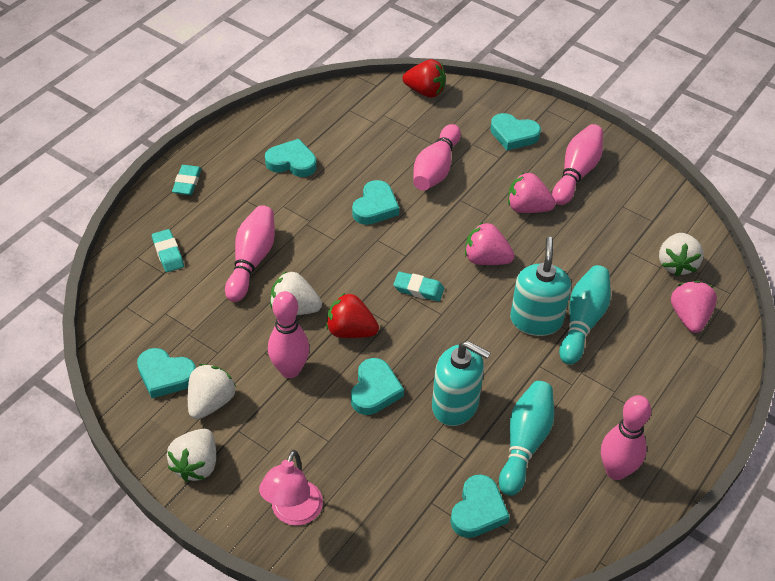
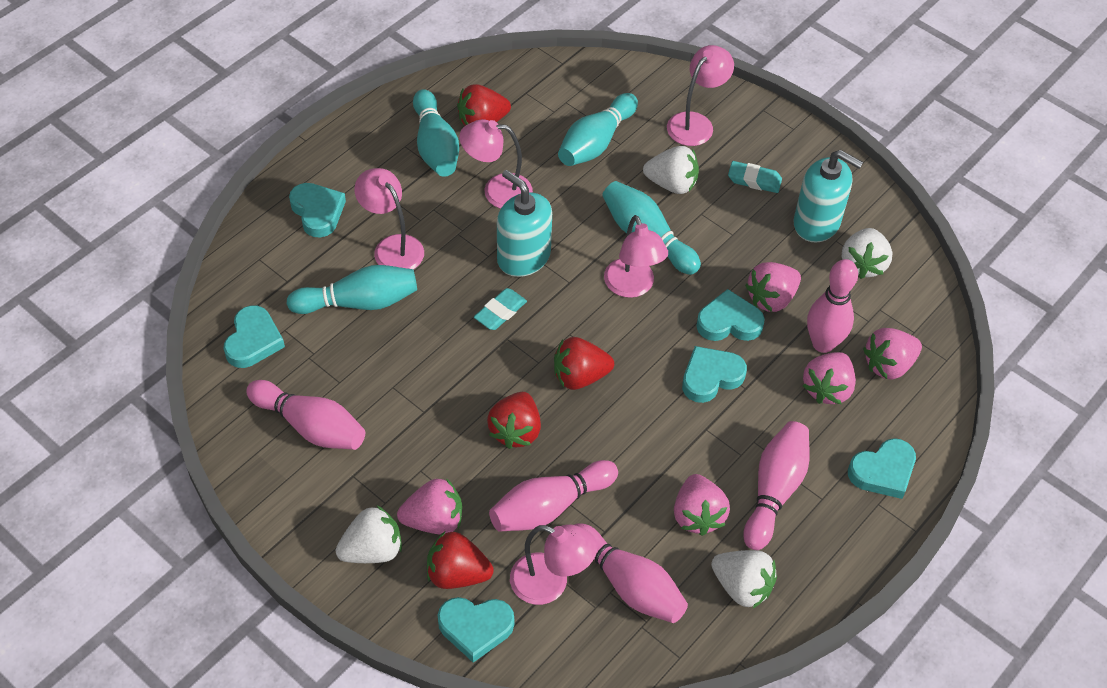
pink lamp: 1 -> 5
pink strawberry: 3 -> 5
red strawberry: 2 -> 4
turquoise bowling pin: 2 -> 4
turquoise eraser: 3 -> 2

